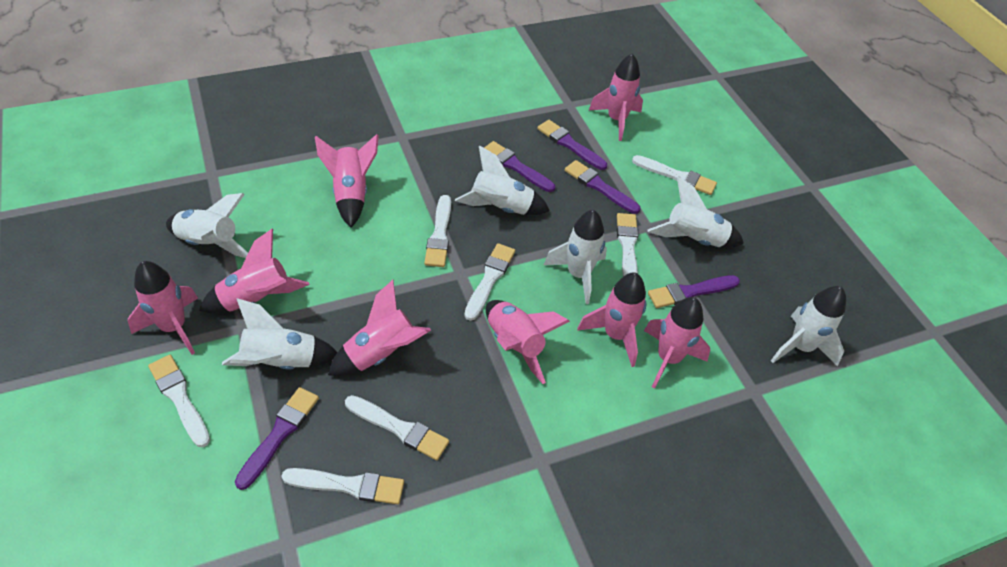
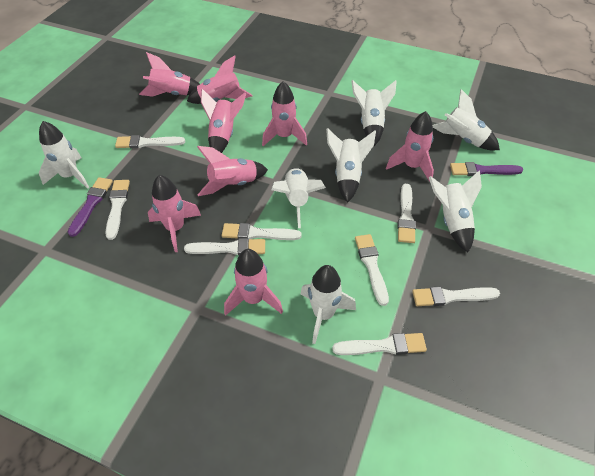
purple brush: 5 -> 2
white brush: 7 -> 8
white rocket: 6 -> 7

